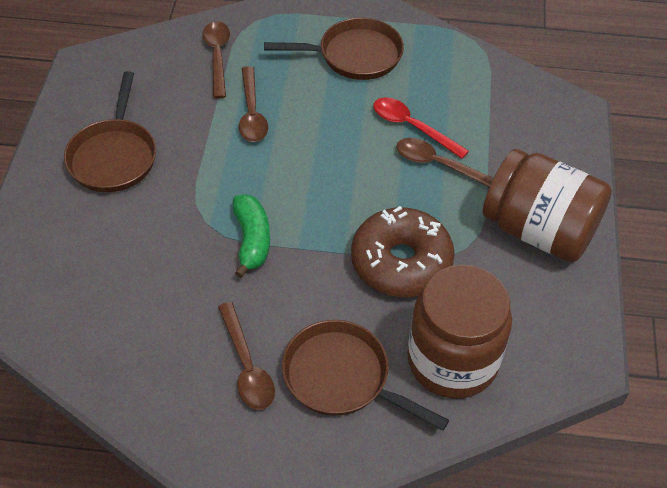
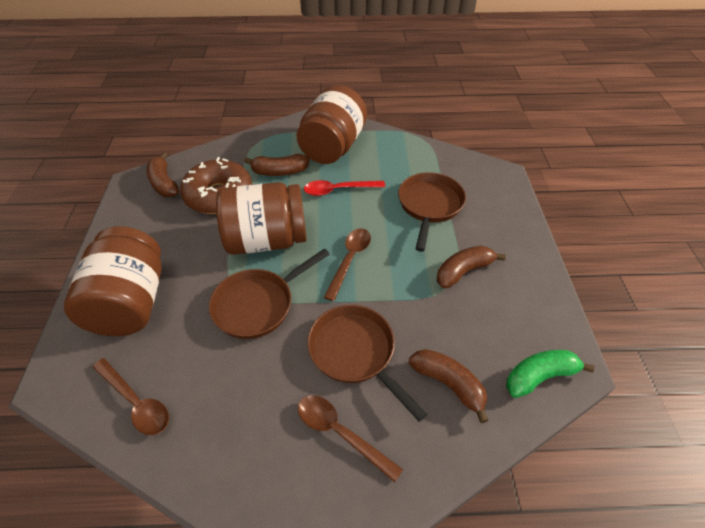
brown banana: 0 -> 4
brown jar: 2 -> 3
brown spoon: 4 -> 3

